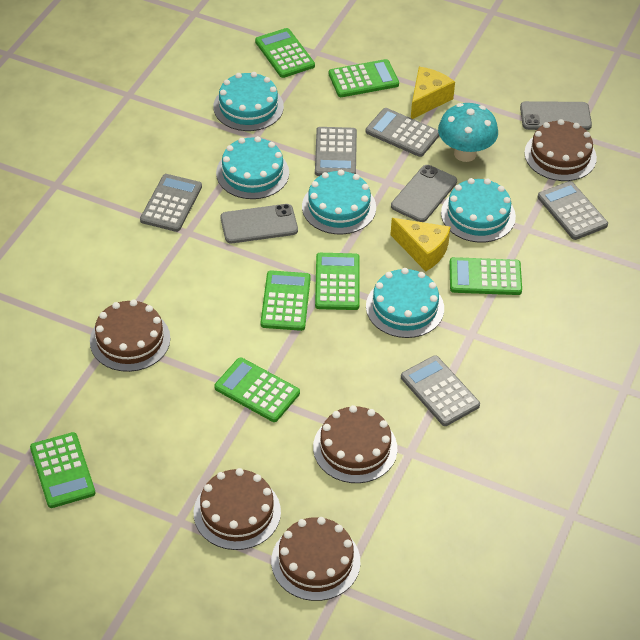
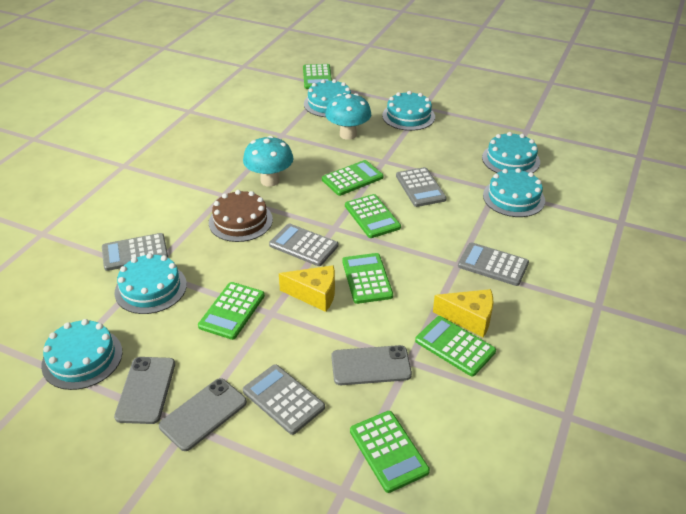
brown cake: 5 -> 1
turquoise cake: 5 -> 6
turquoise mushroom: 1 -> 2

